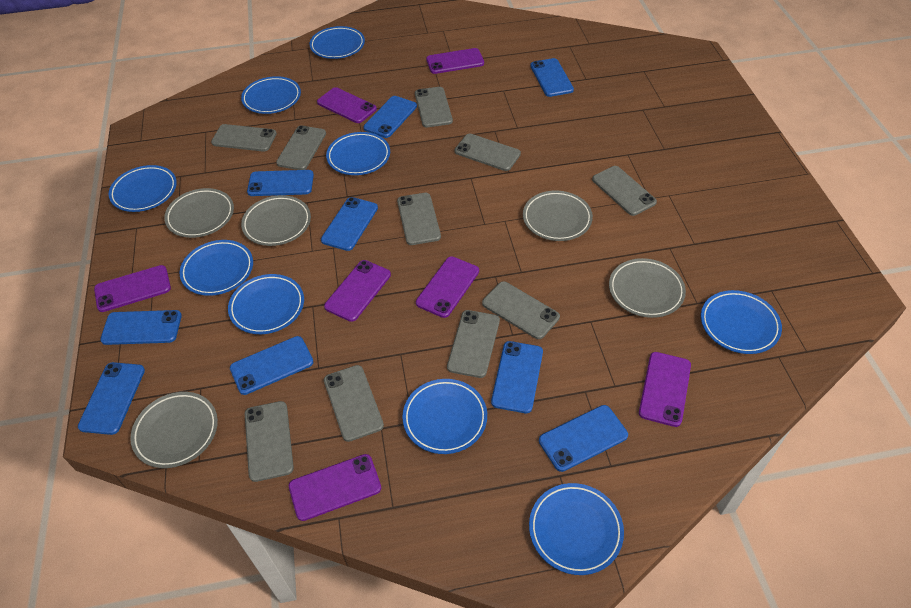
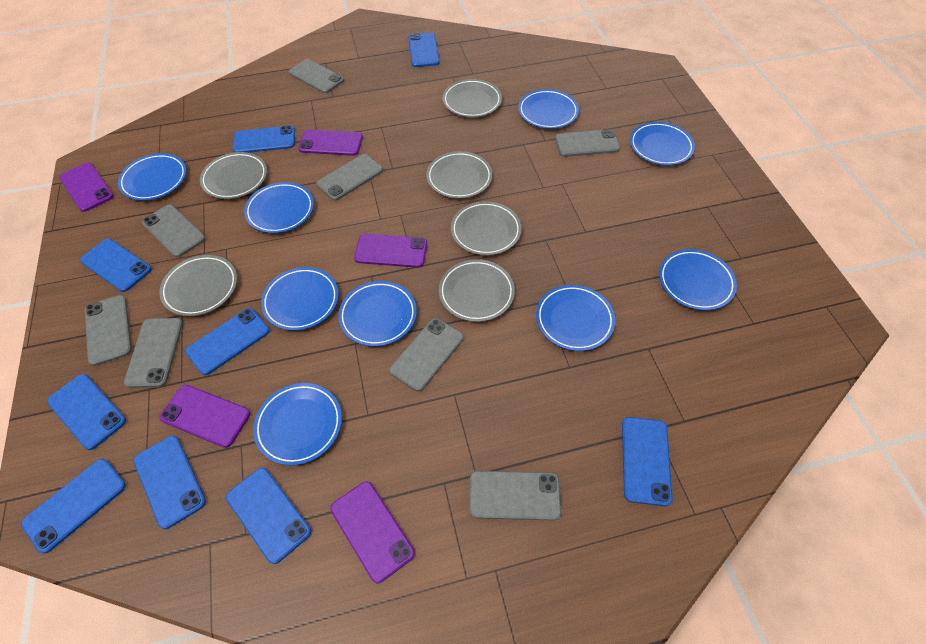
grey phone: 10 -> 8
grey plate: 5 -> 6
purple phone: 7 -> 5

